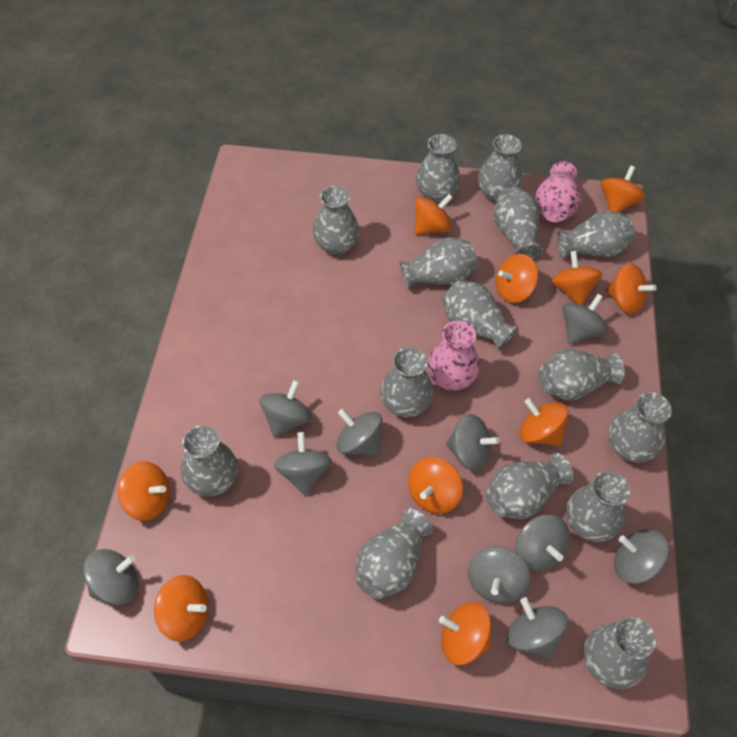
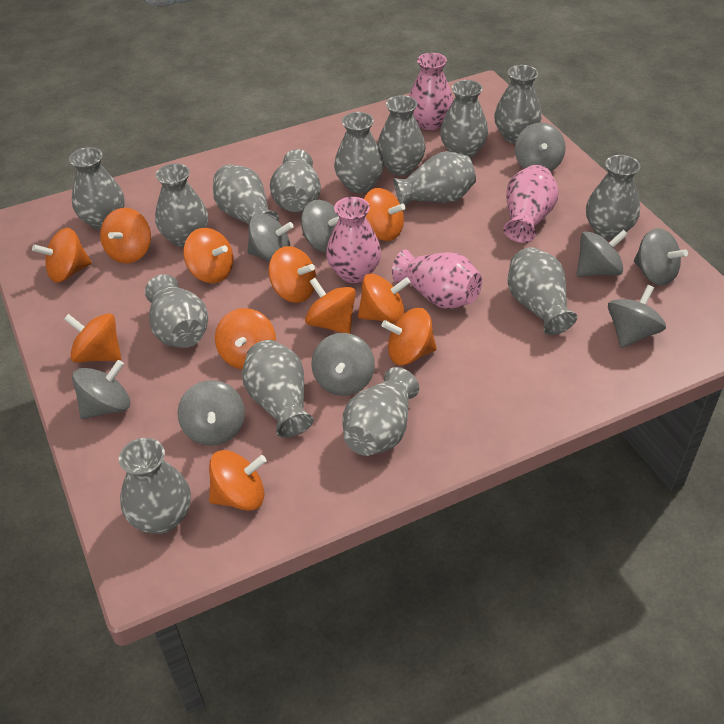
grey spinning top: 10 -> 9
orange spinning top: 10 -> 11
pink vase: 2 -> 4

